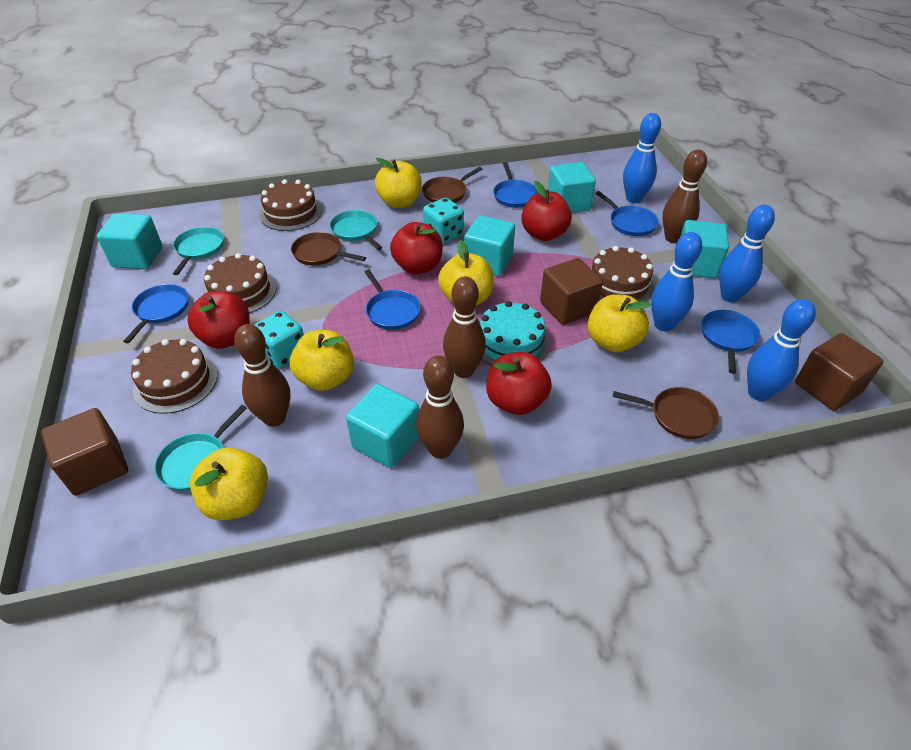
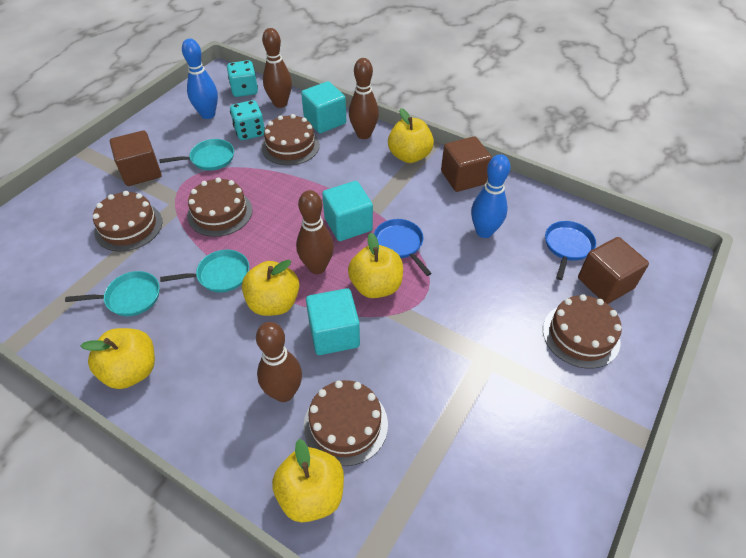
blue bowling pin: 4 -> 2
blue pan: 5 -> 2
brown cake: 4 -> 5
brown pan: 3 -> 0
red apple: 4 -> 0
turquoise cake: 1 -> 0
turquoise cube: 5 -> 3

